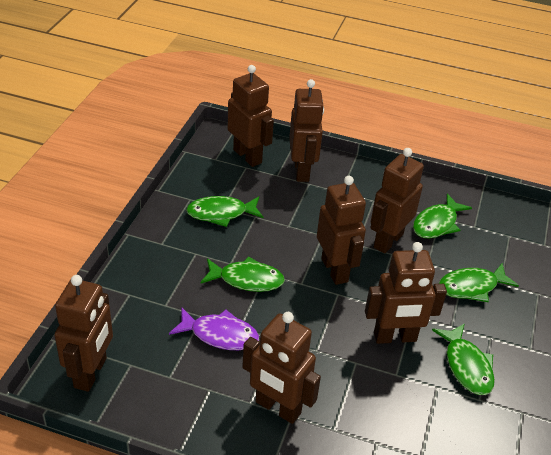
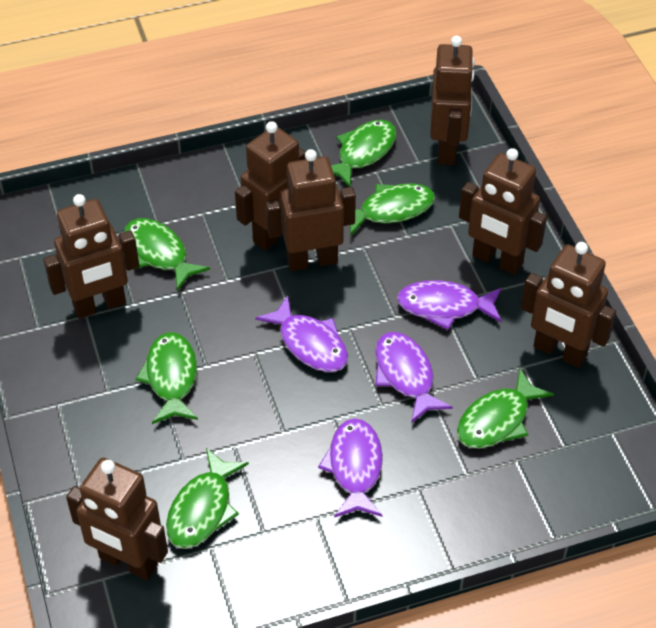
green fish: 5 -> 6
purple fish: 1 -> 4

